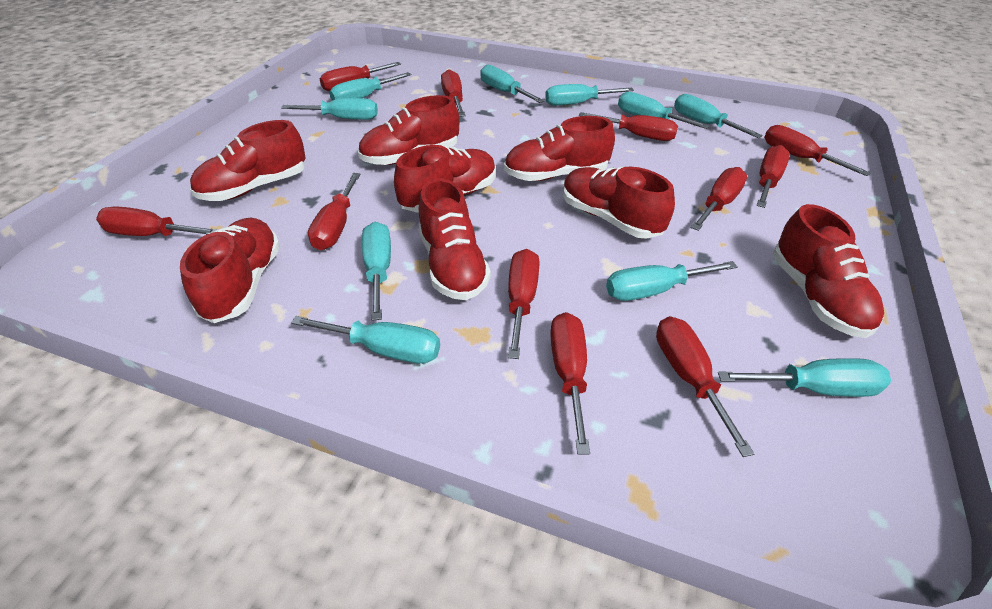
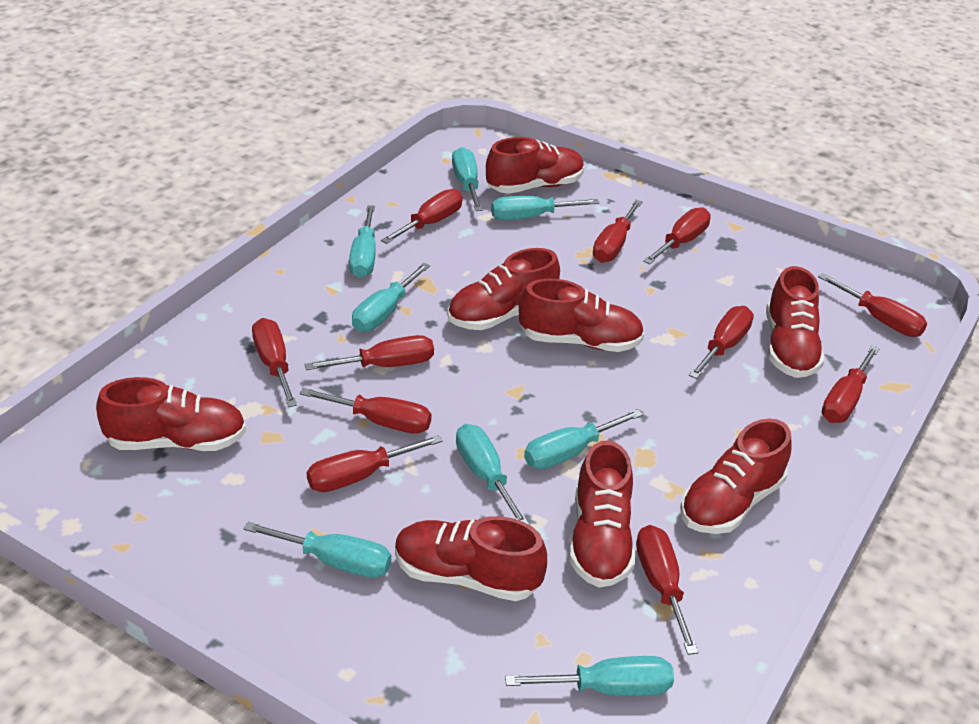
turquoise screwdriver: 10 -> 8

